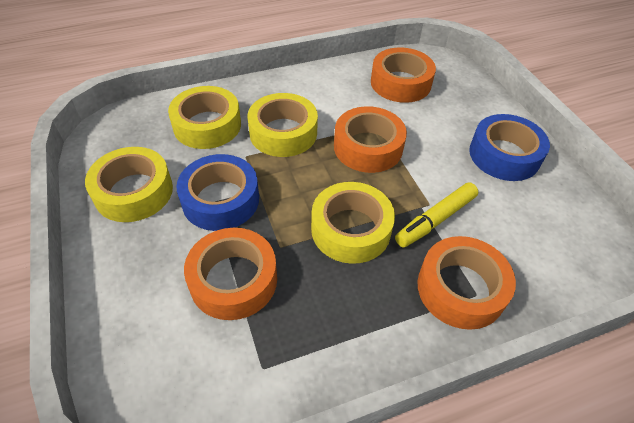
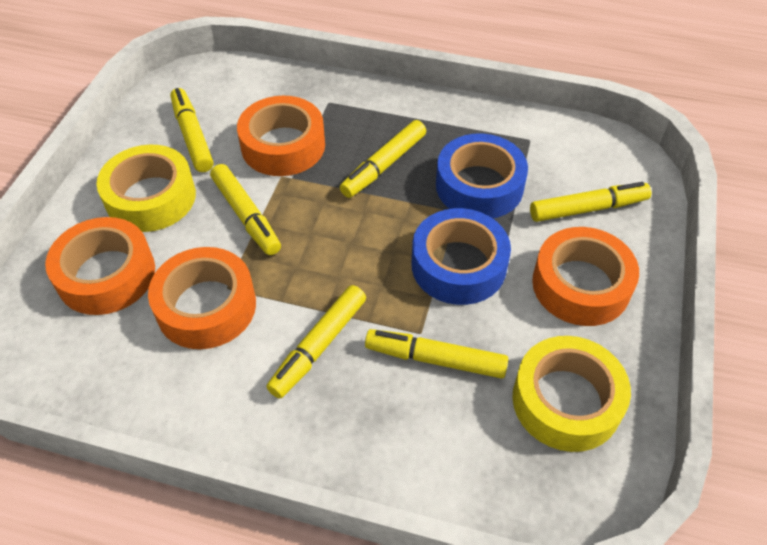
yellow marker: 1 -> 6
yellow tape: 4 -> 2

